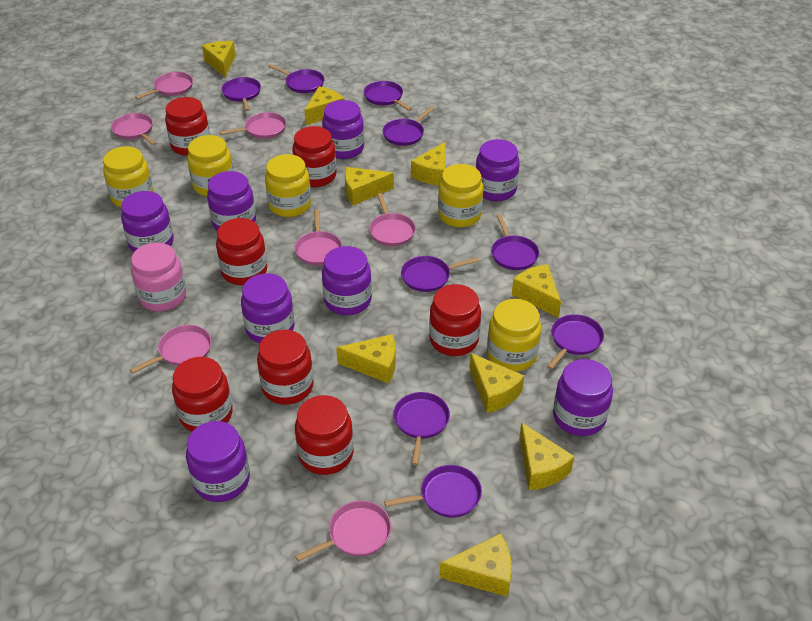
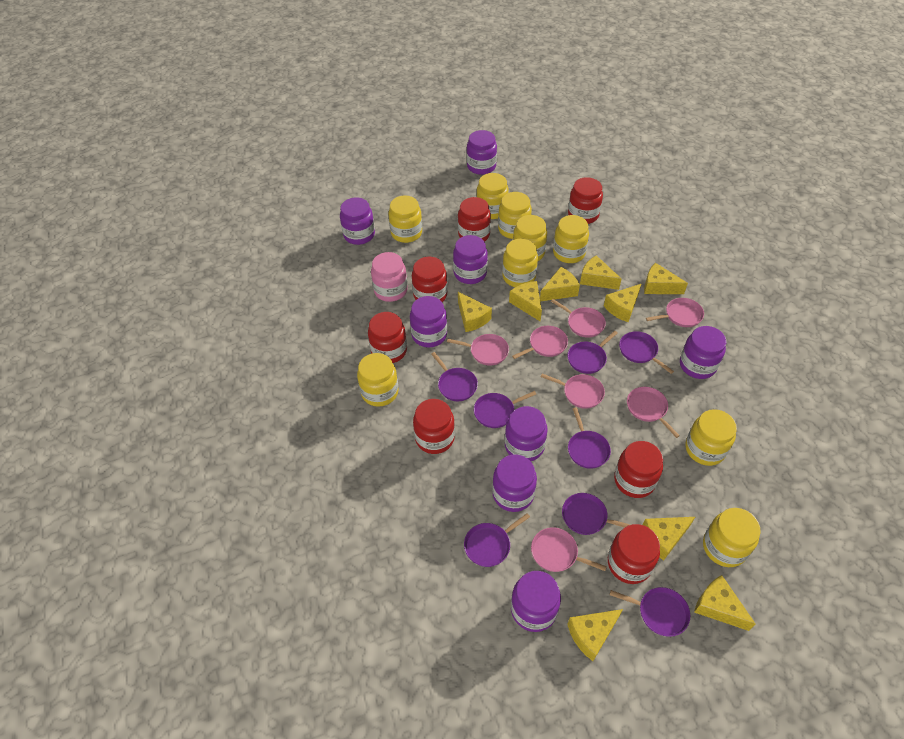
purple pan: 9 -> 8
yellow jar: 5 -> 9

